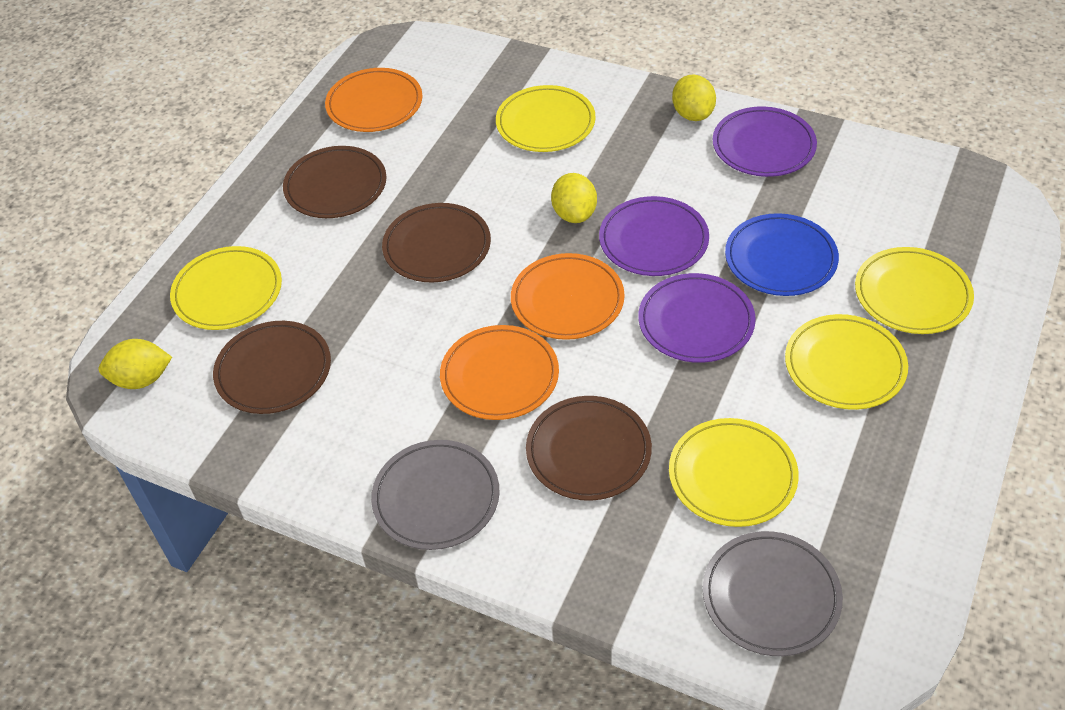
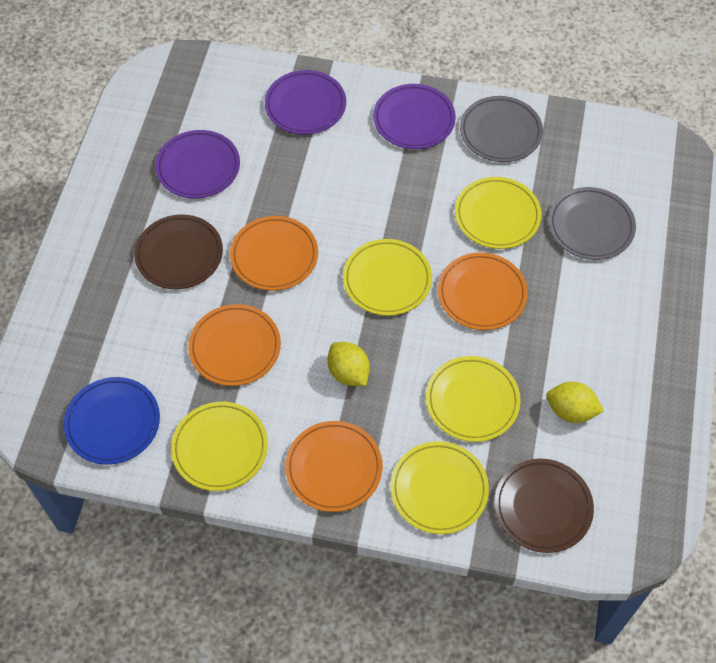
brown plate: 4 -> 2
orange plate: 3 -> 4
yellow lemon: 3 -> 2

